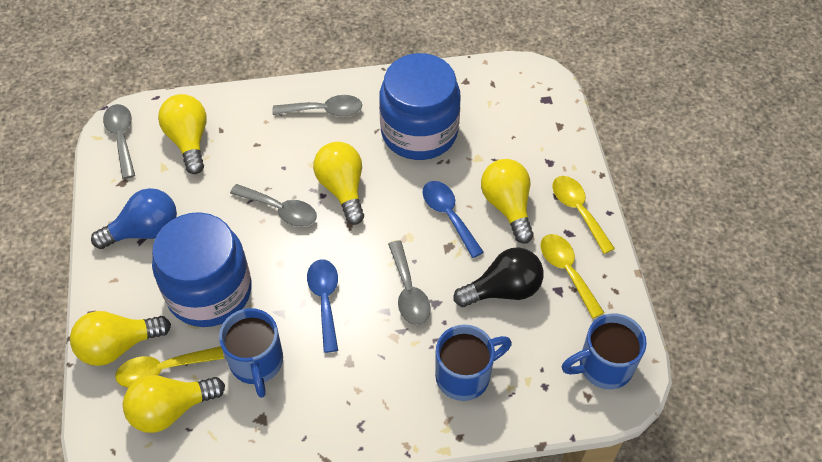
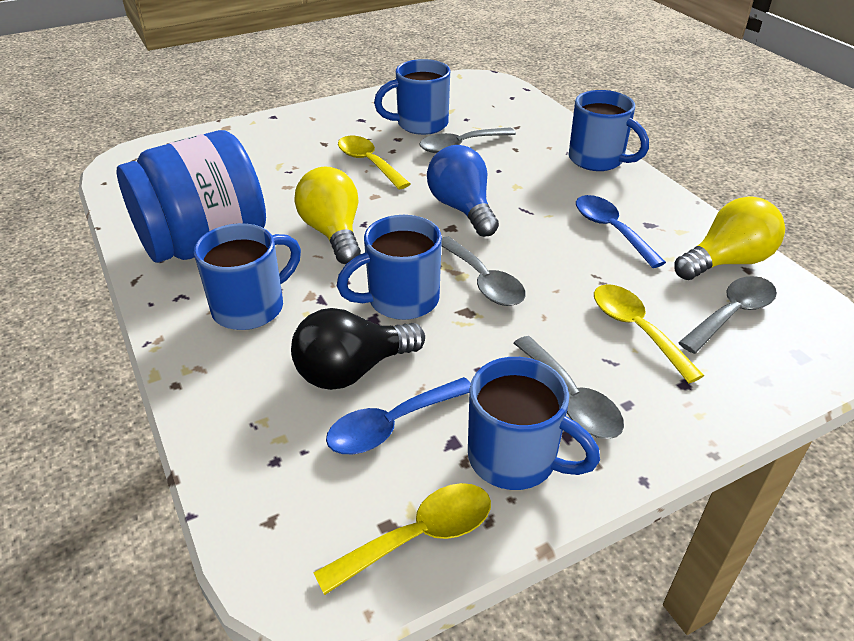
blue jar: 2 -> 1
blue mug: 3 -> 5
yellow light bulb: 5 -> 2

